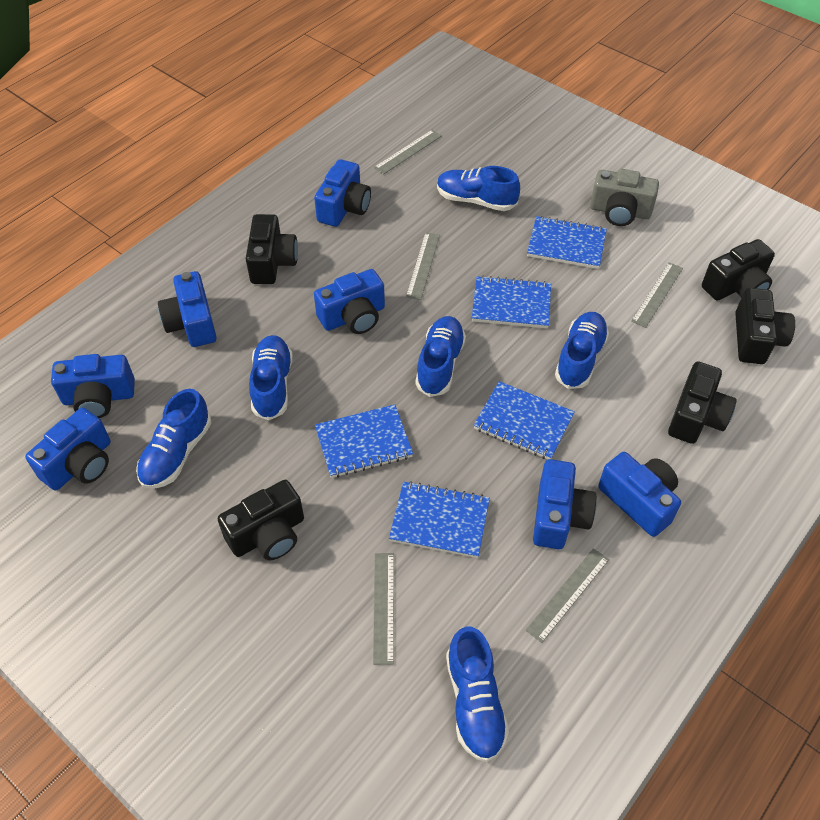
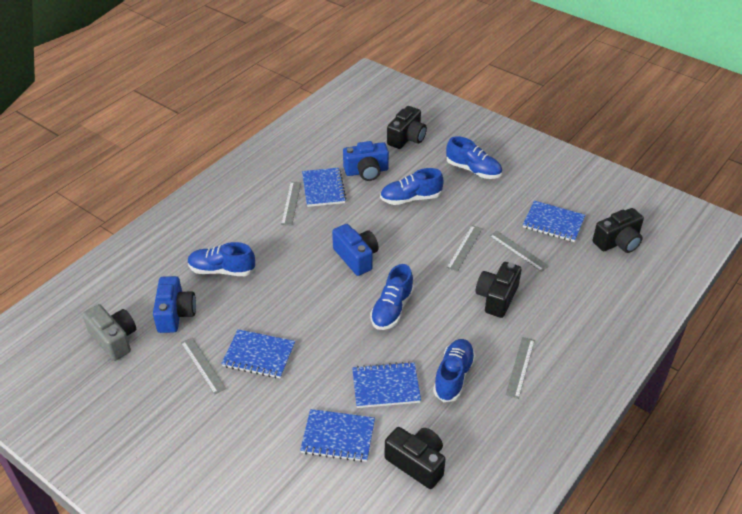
black camera: 5 -> 4
blue camera: 7 -> 3
blue shoe: 6 -> 5

